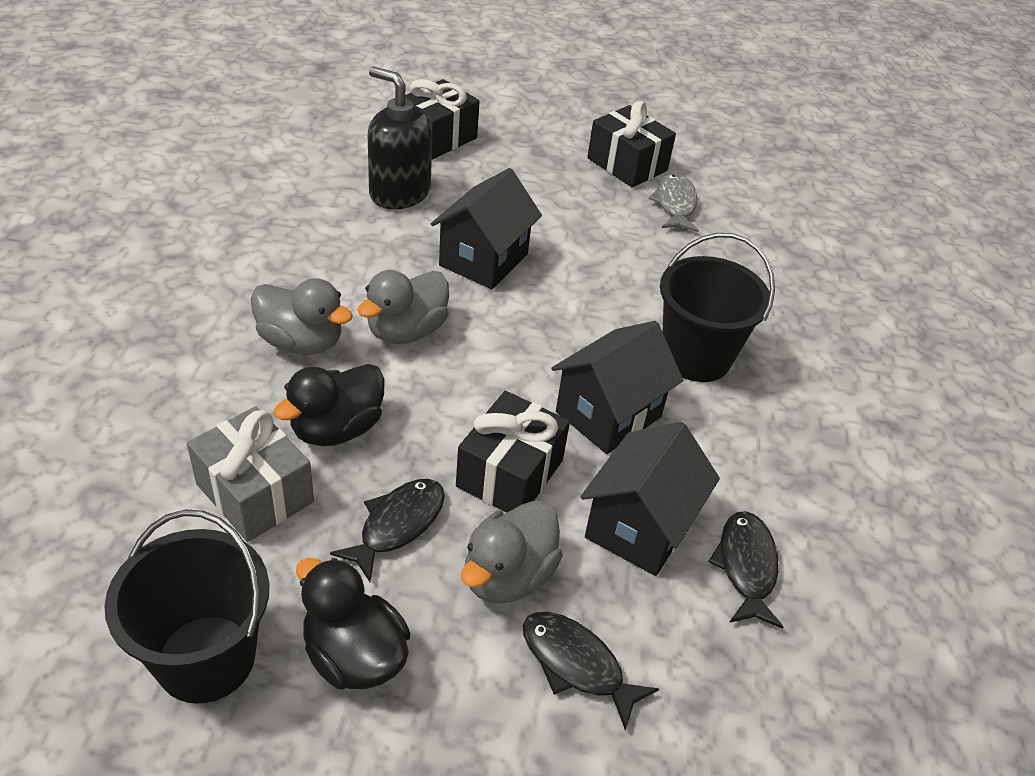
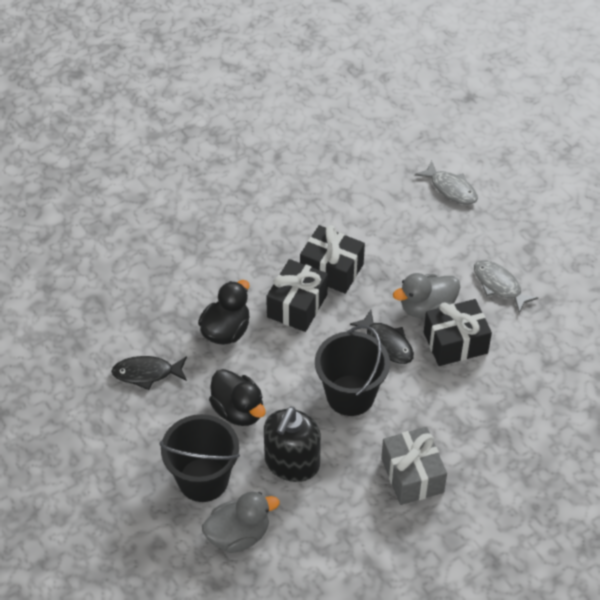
black fish: 3 -> 2
black house: 3 -> 0
grey duck: 3 -> 2
grey fish: 1 -> 2

